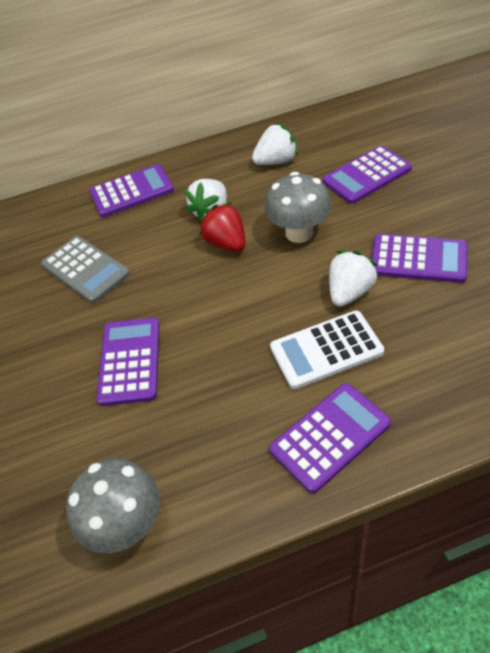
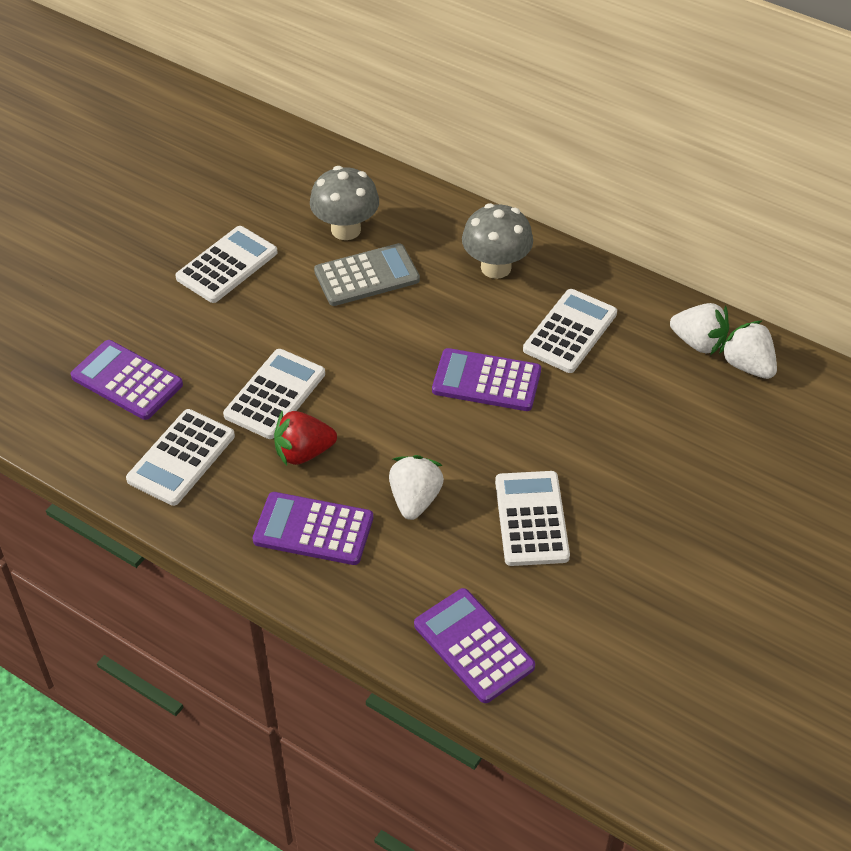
purple calculator: 5 -> 4
white calculator: 1 -> 5

